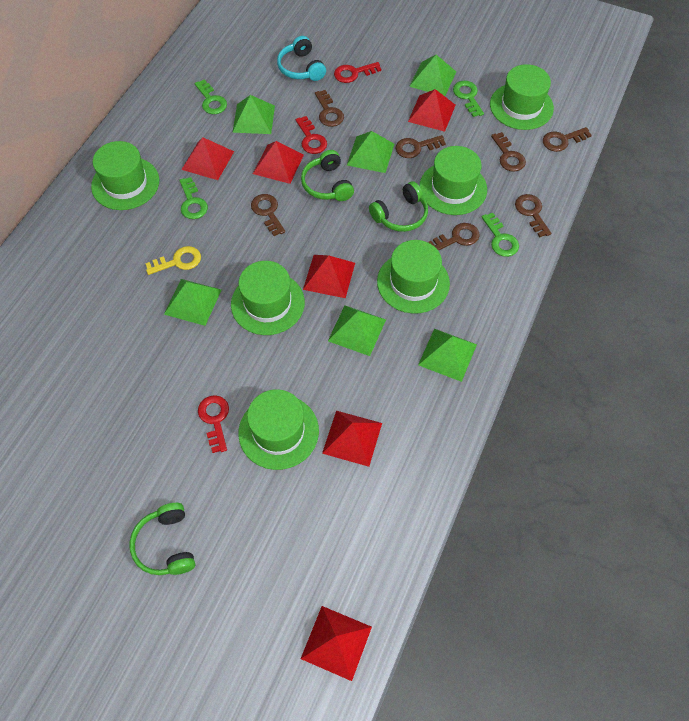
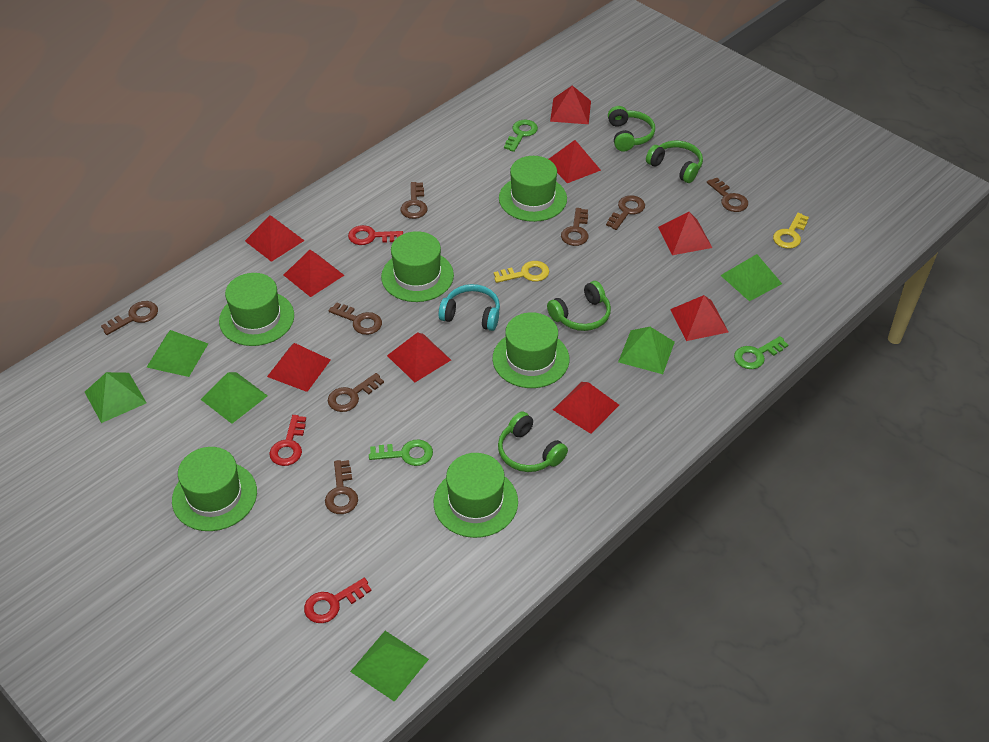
brown key: 7 -> 8
green headphones: 3 -> 4
green key: 4 -> 3
red pyramid: 6 -> 9
yellow key: 1 -> 2

